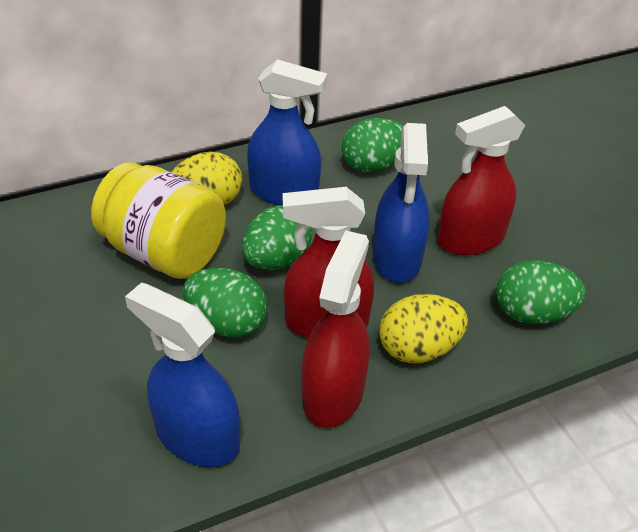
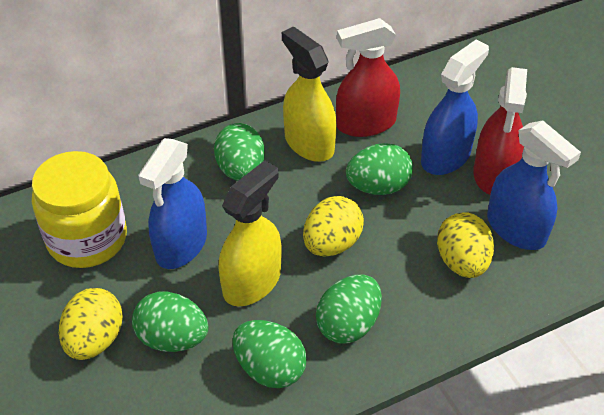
green egg: 4 -> 5
red spray bottle: 3 -> 2
yellow egg: 2 -> 3
yellow spray bottle: 0 -> 2

